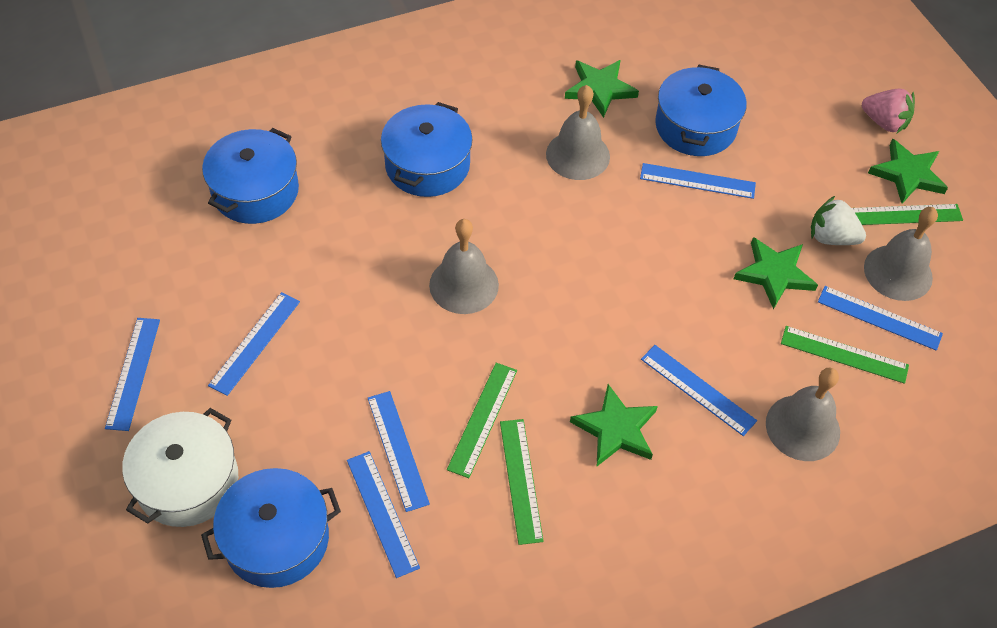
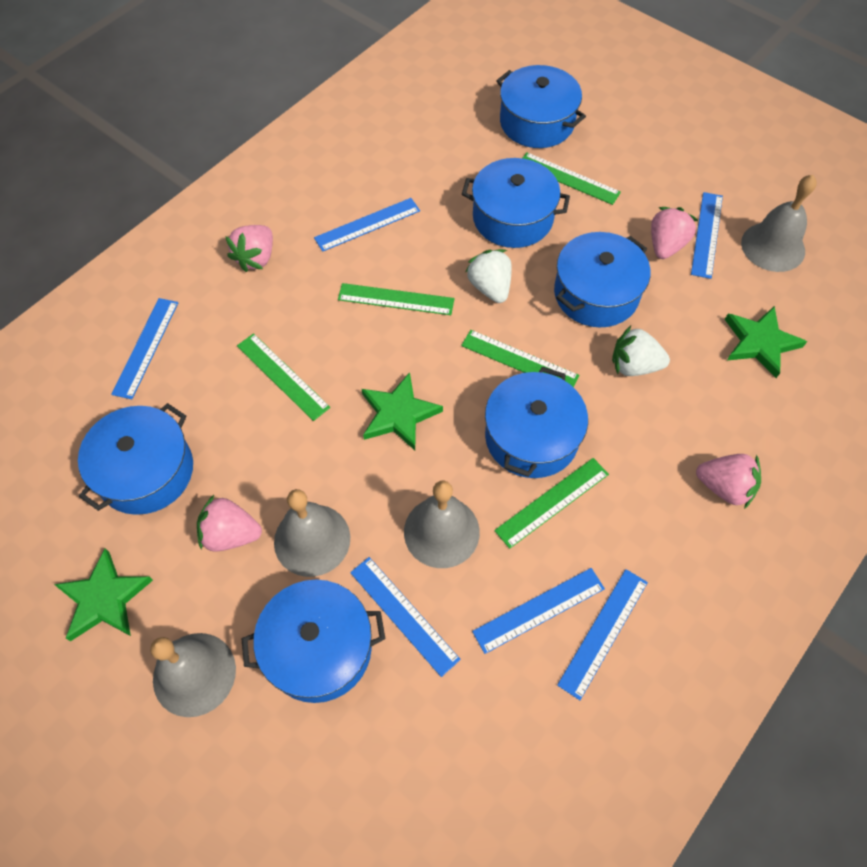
blue pot: 4 -> 6
blue ruler: 7 -> 6
green ruler: 4 -> 5
green star: 4 -> 3
pink strawberry: 1 -> 4
white pot: 1 -> 0
white strawberry: 1 -> 2

